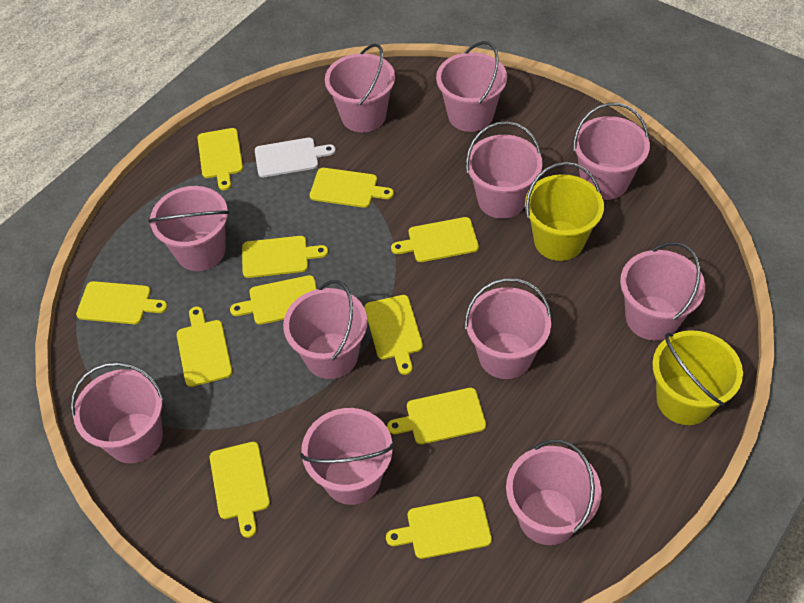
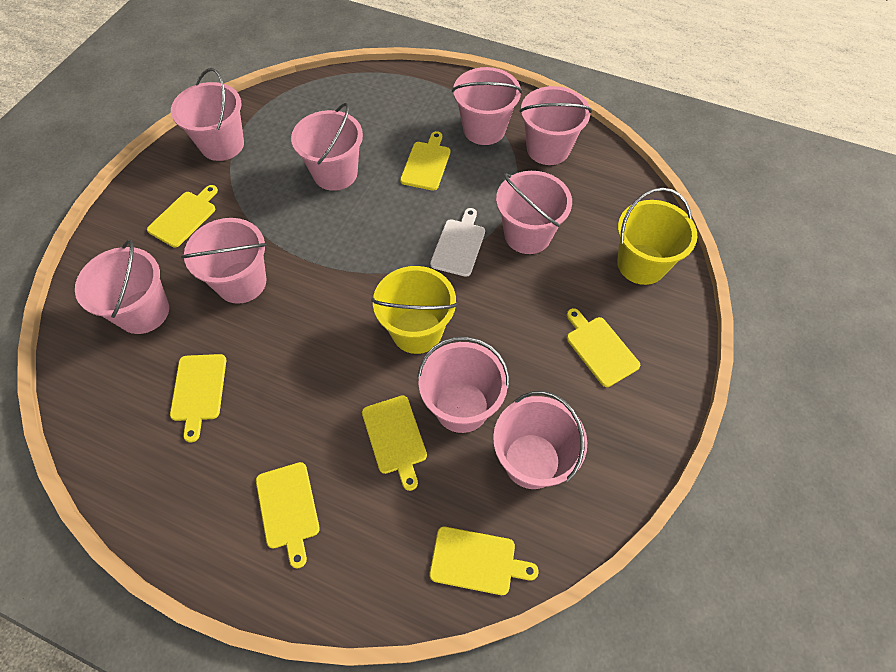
pink bucket: 11 -> 9
yellow cutting board: 11 -> 7

